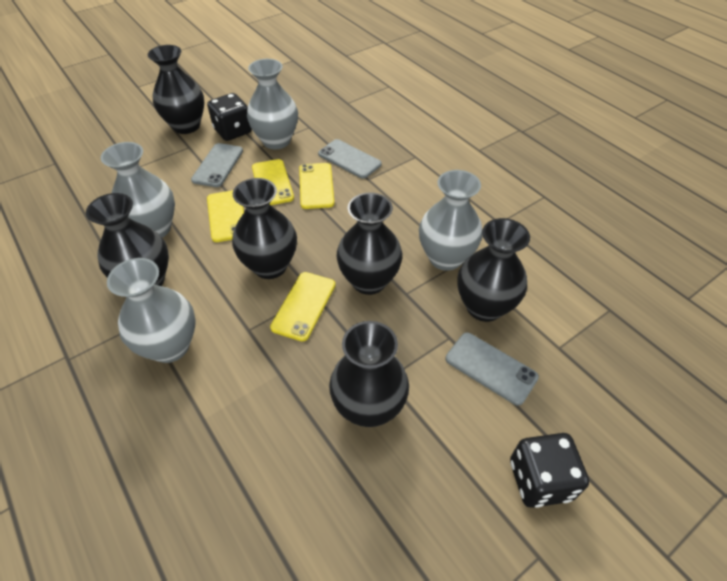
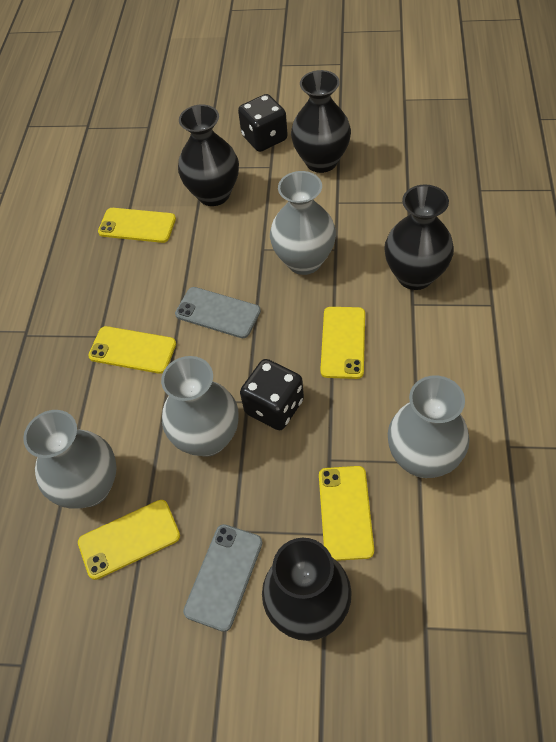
black vase: 6 -> 4
grey phone: 3 -> 2
yellow phone: 4 -> 5

